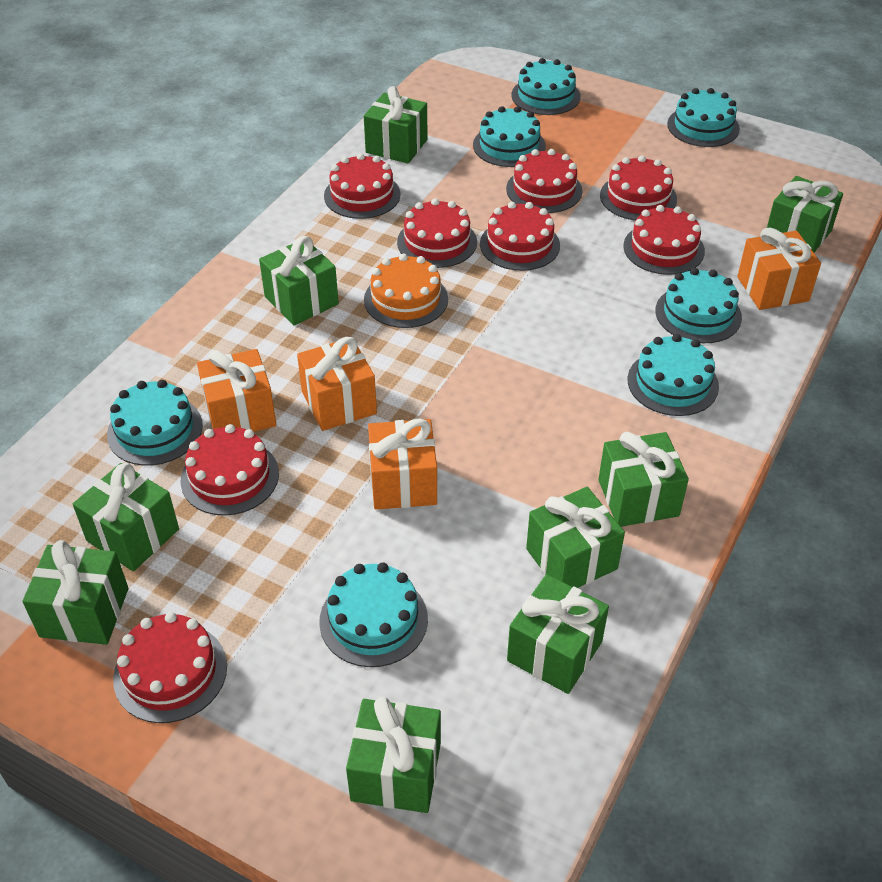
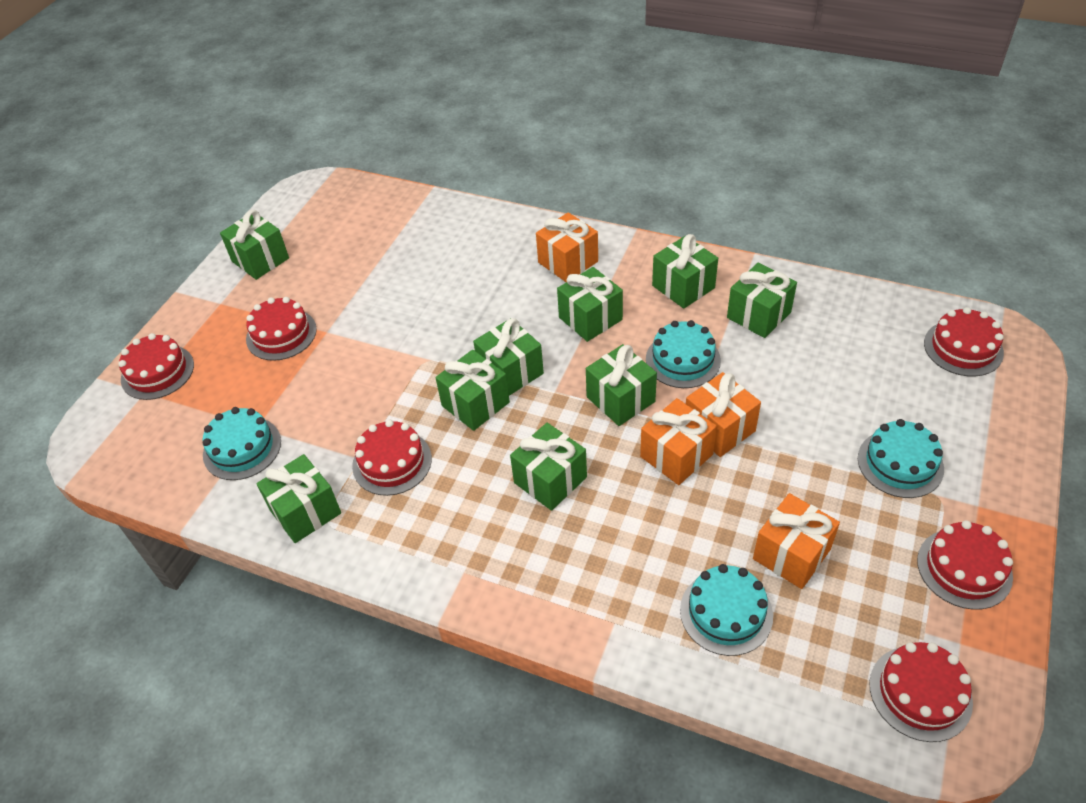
orange cake: 1 -> 0
red cake: 8 -> 6
turquoise cake: 7 -> 4

